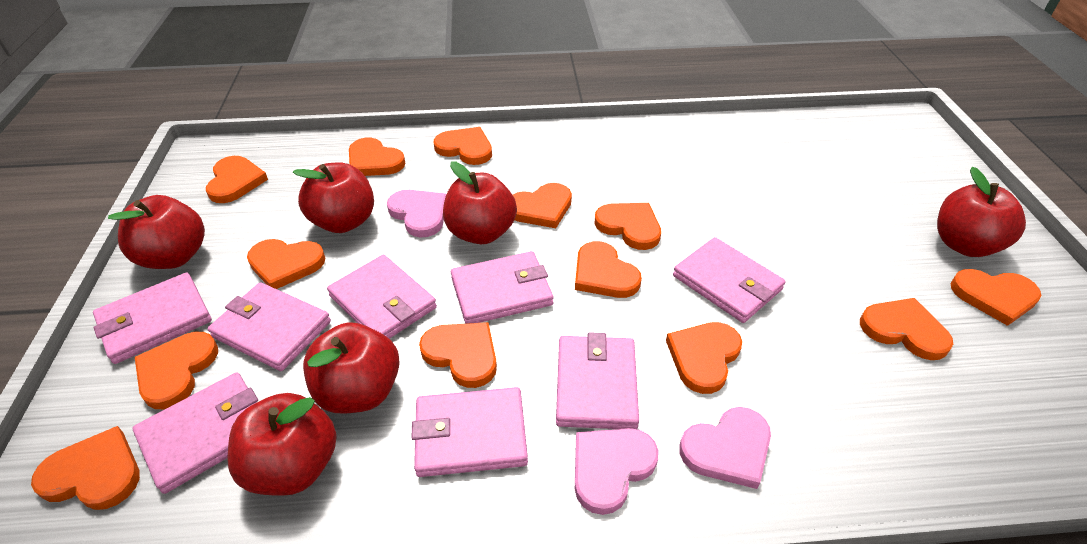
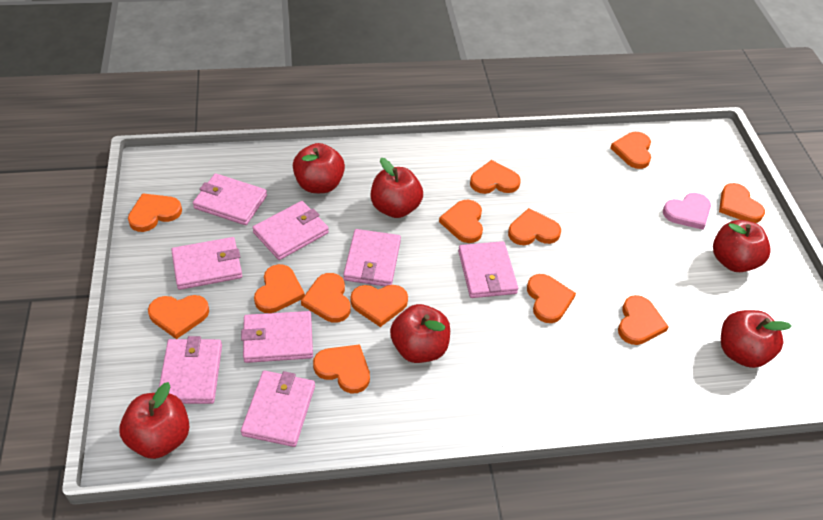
pink heart: 3 -> 1

